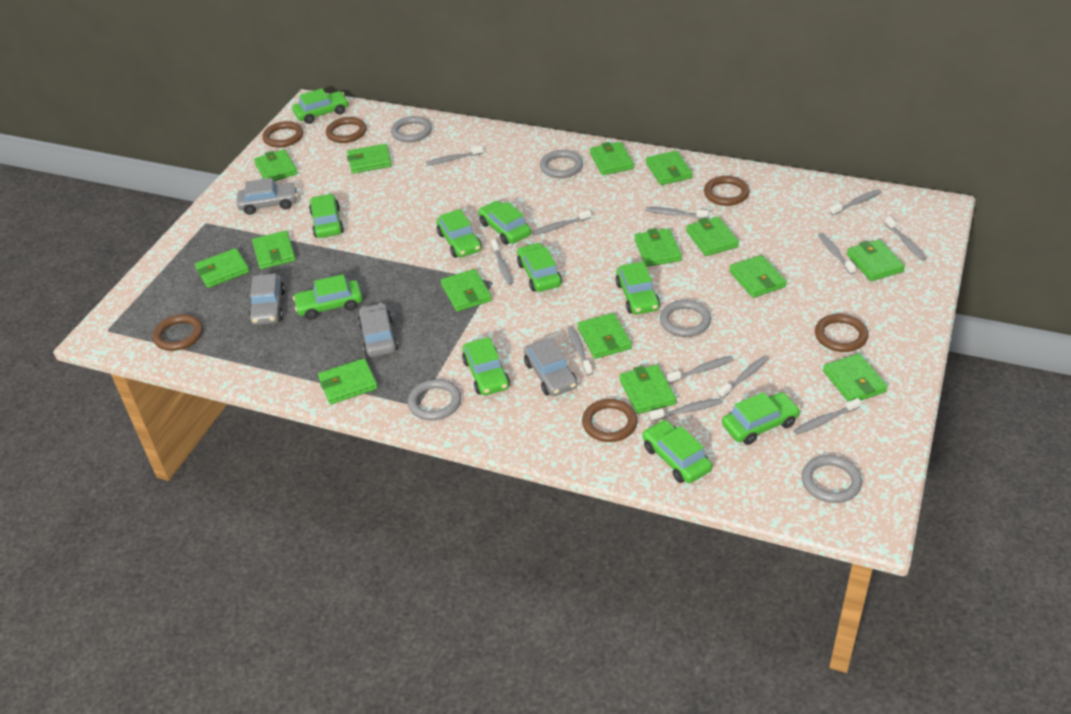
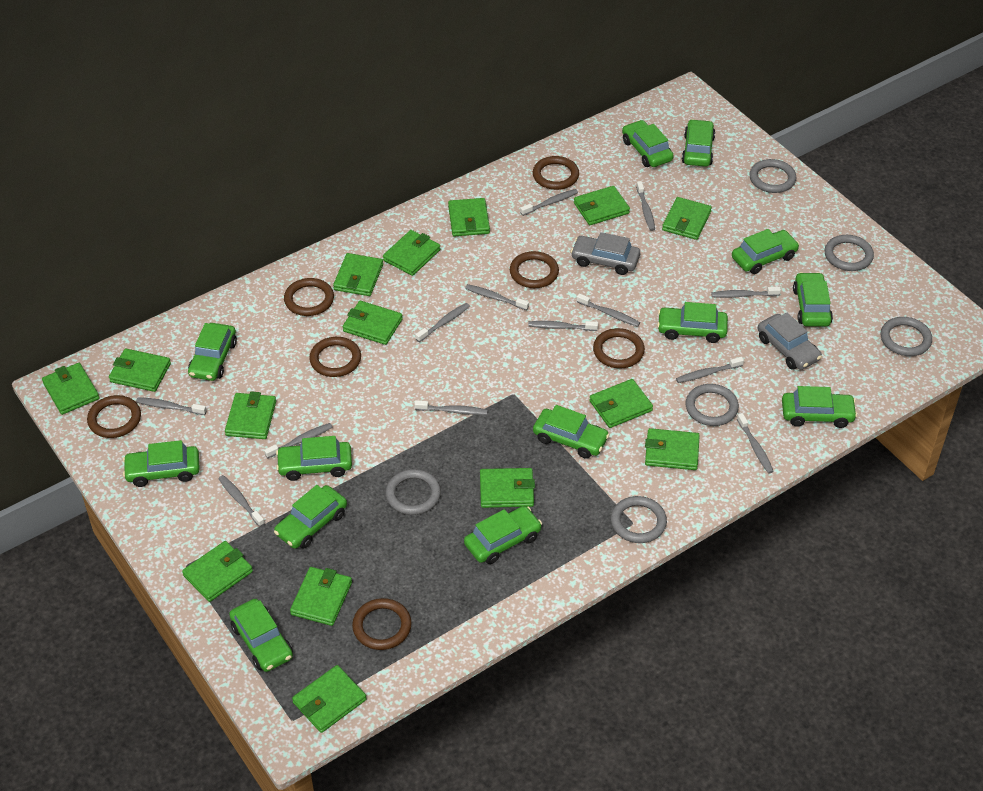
brown ring: 6 -> 7
green car: 10 -> 13
grey car: 4 -> 2
grey ring: 5 -> 6
grey toothbrush: 12 -> 13

